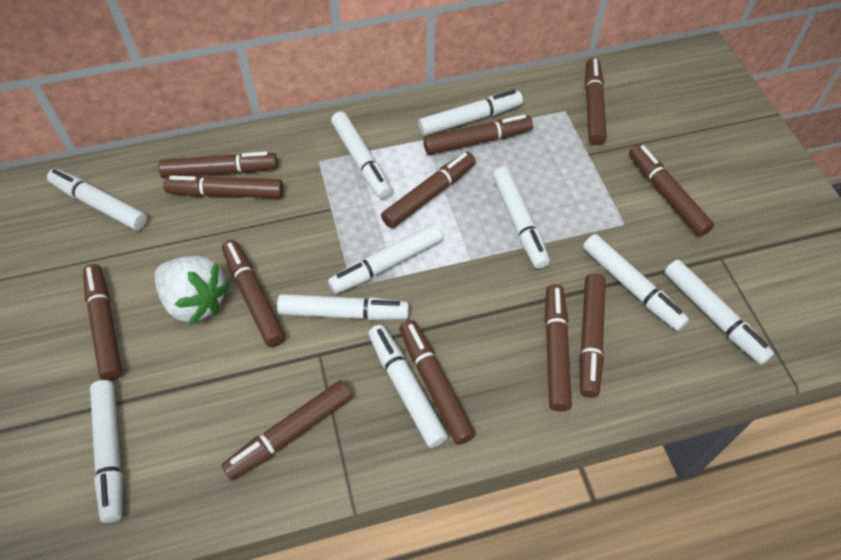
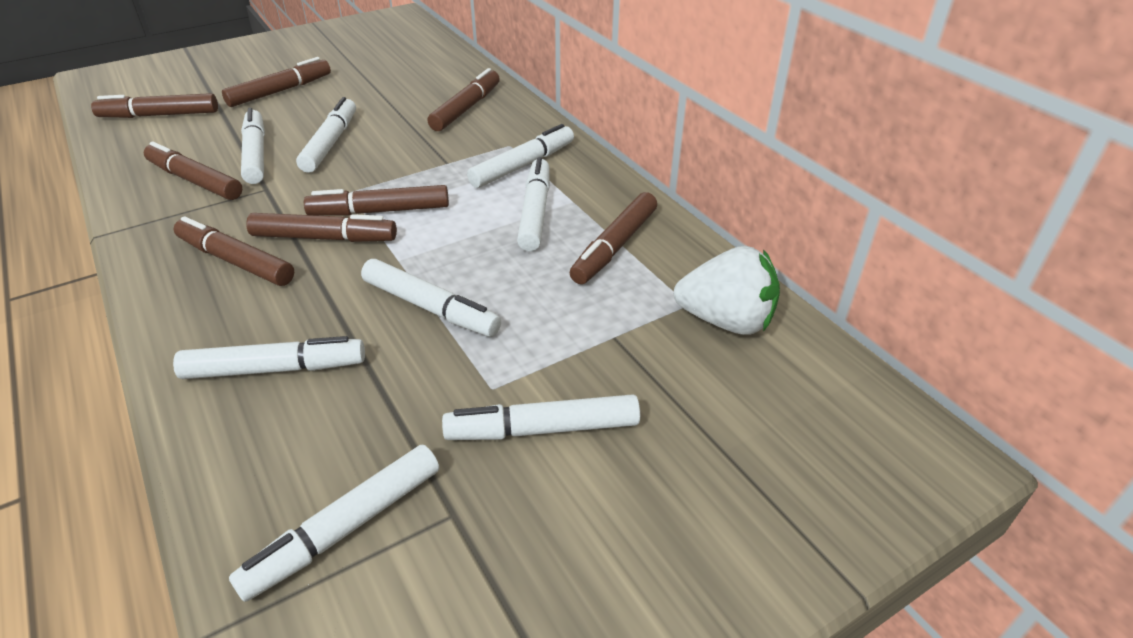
brown marker: 12 -> 8
white marker: 10 -> 8

